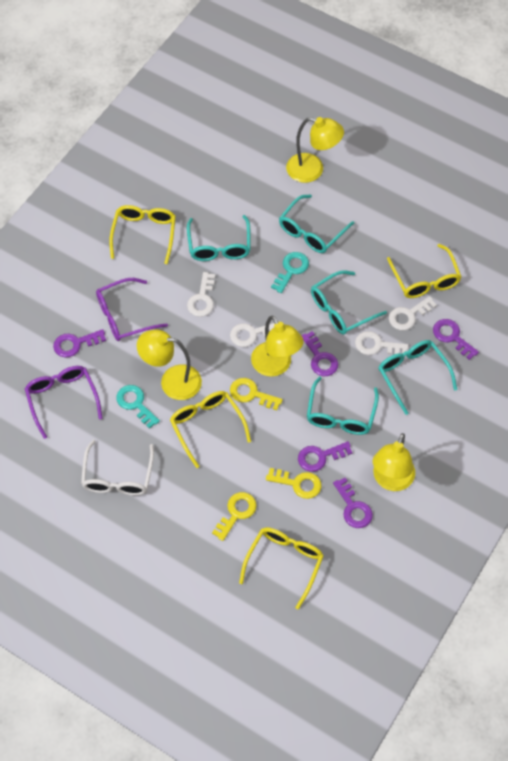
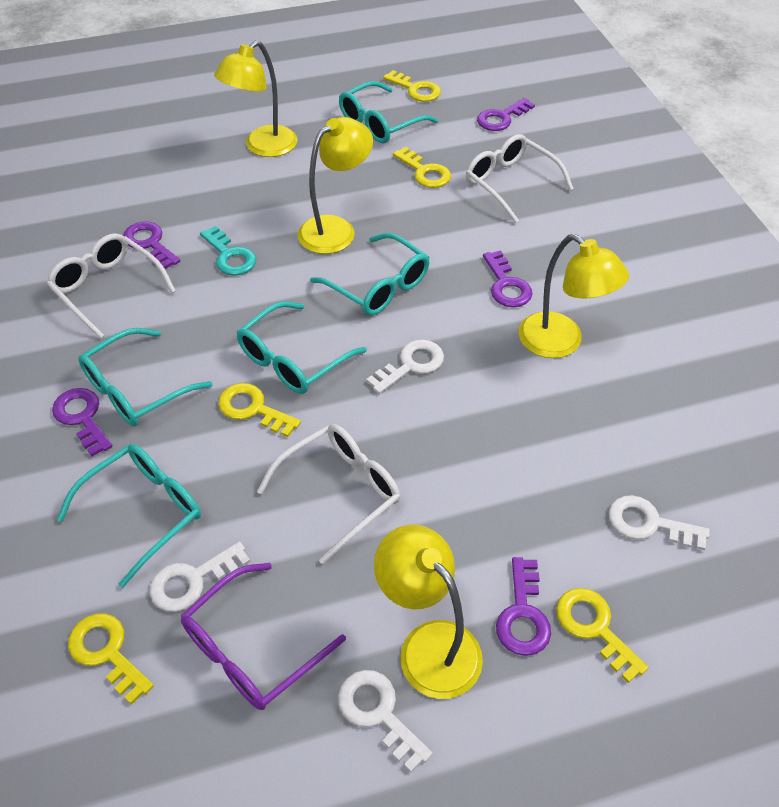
purple glasses: 2 -> 1
turquoise key: 2 -> 1
white glasses: 1 -> 3
yellow glasses: 4 -> 0
yellow key: 3 -> 5

